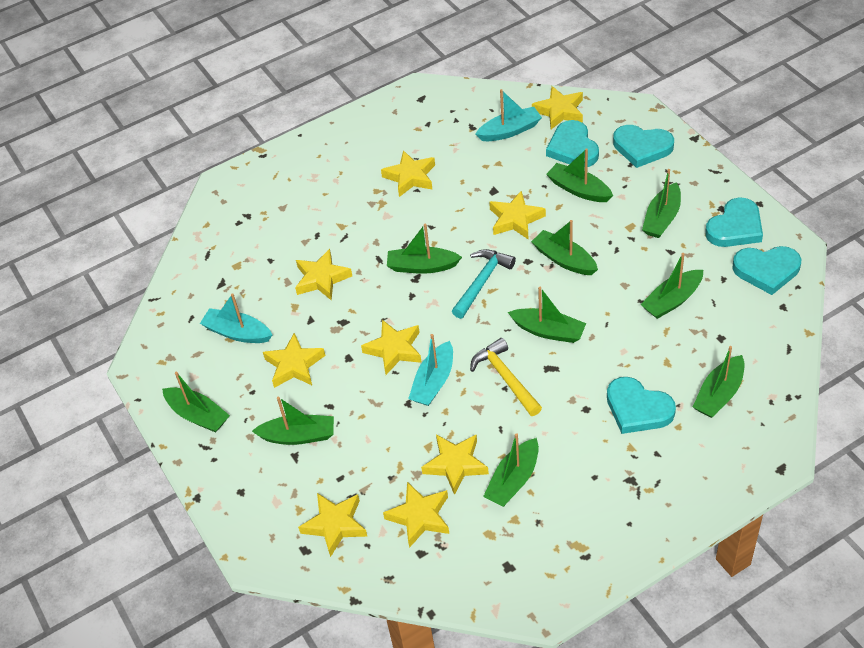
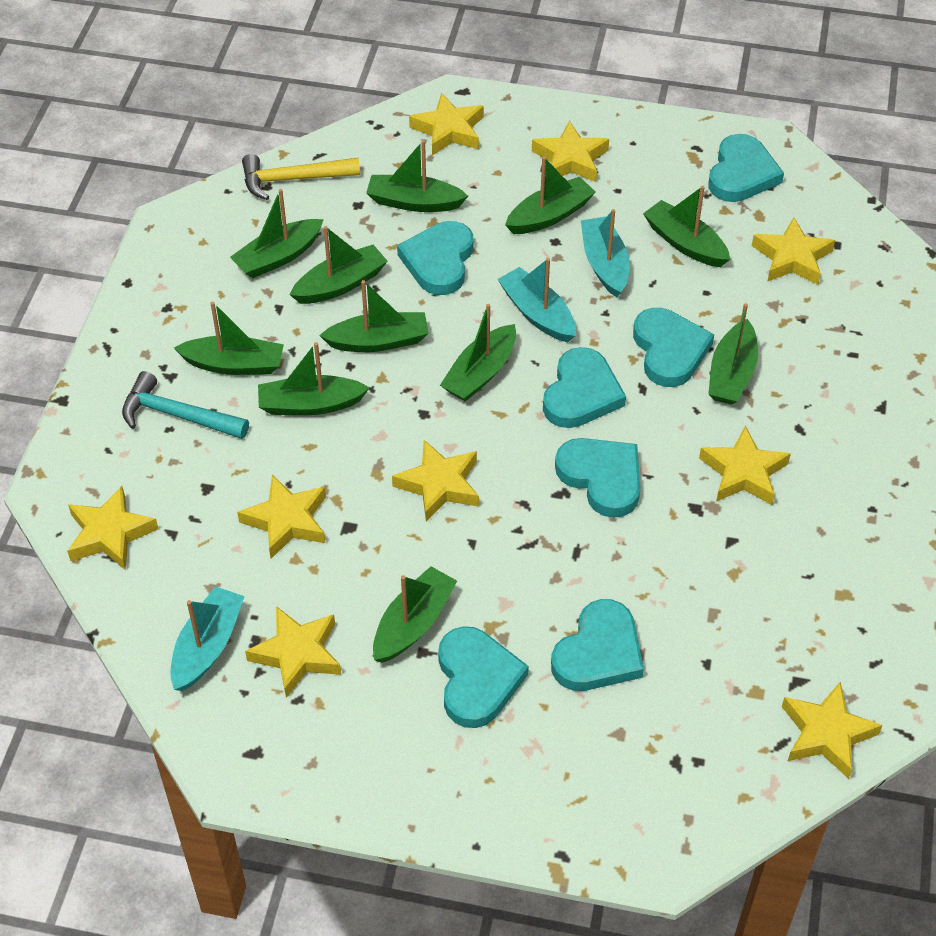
green boat: 10 -> 11
turquoise heart: 5 -> 7

